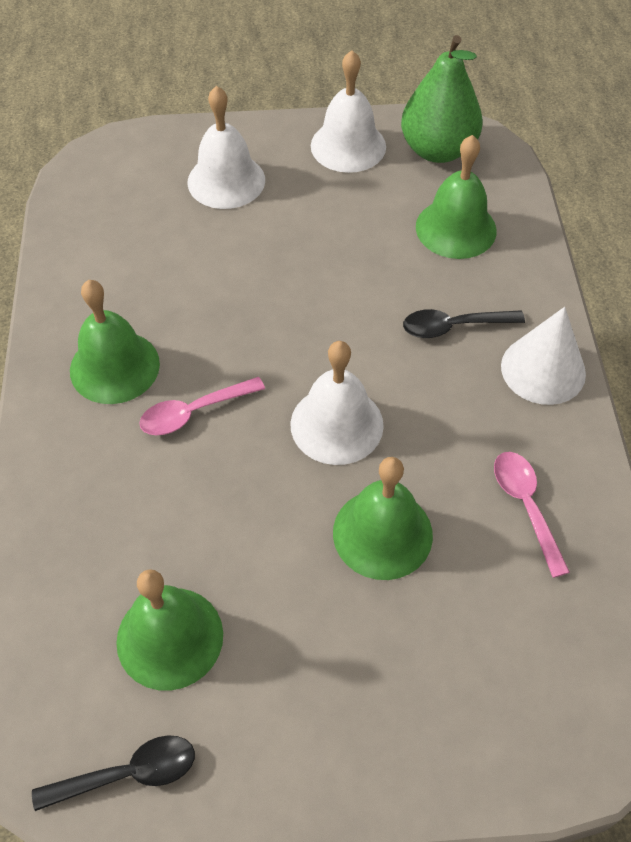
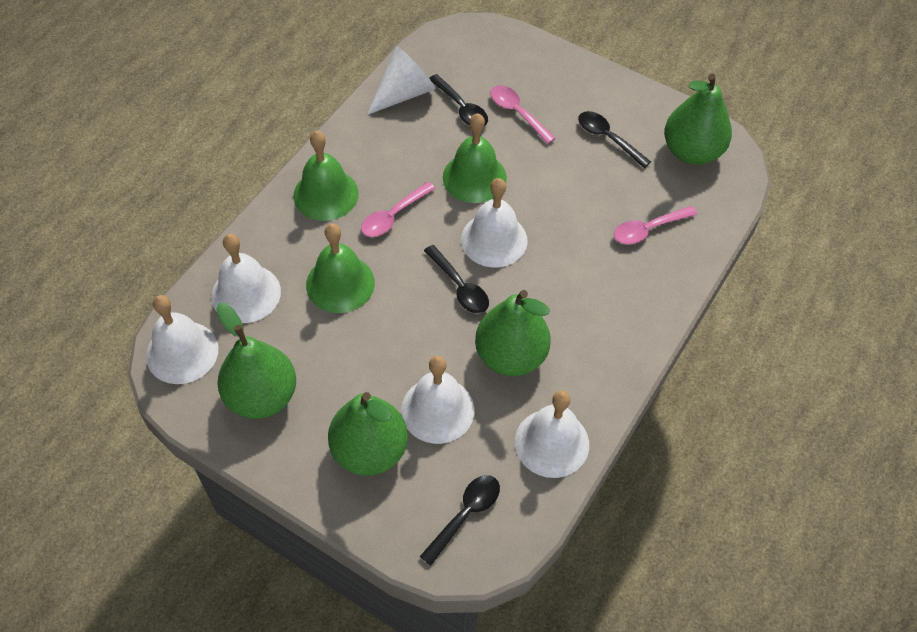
black spoon: 2 -> 4
green bell: 4 -> 3
green pear: 1 -> 4
pink spoon: 2 -> 3
white bell: 3 -> 5

